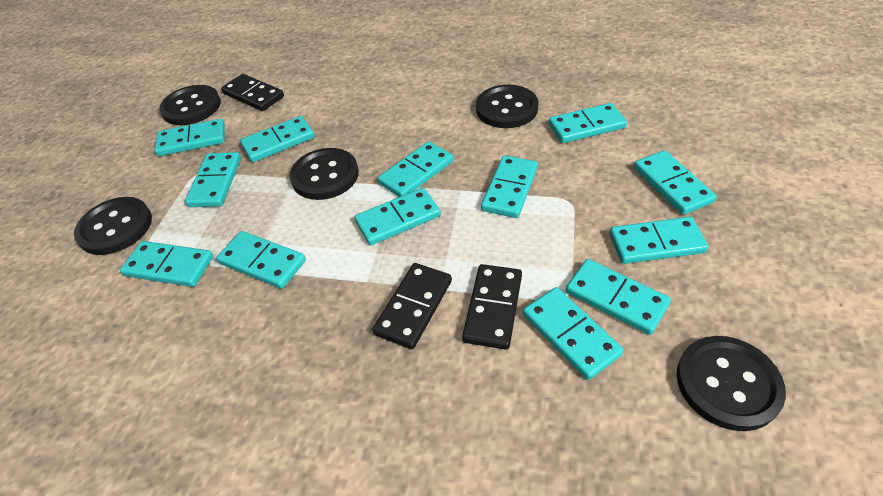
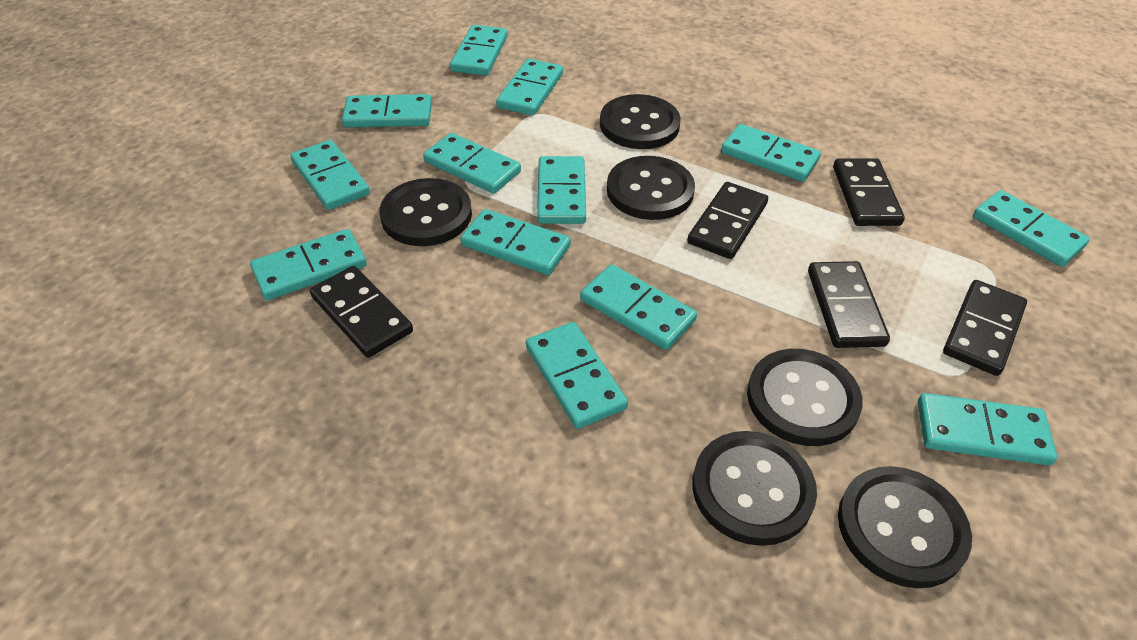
black button: 5 -> 6
black domino: 3 -> 5

